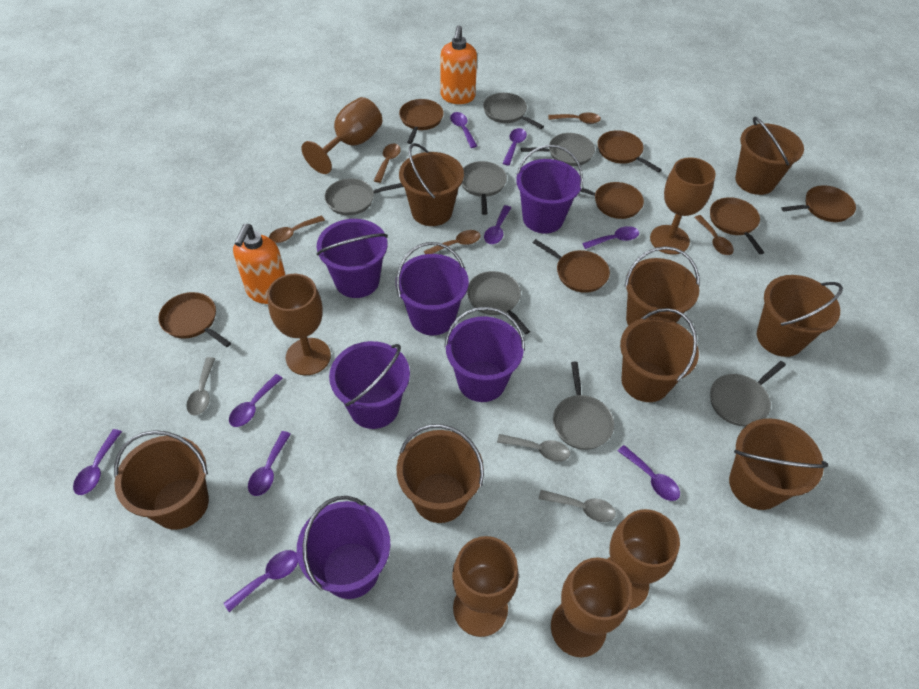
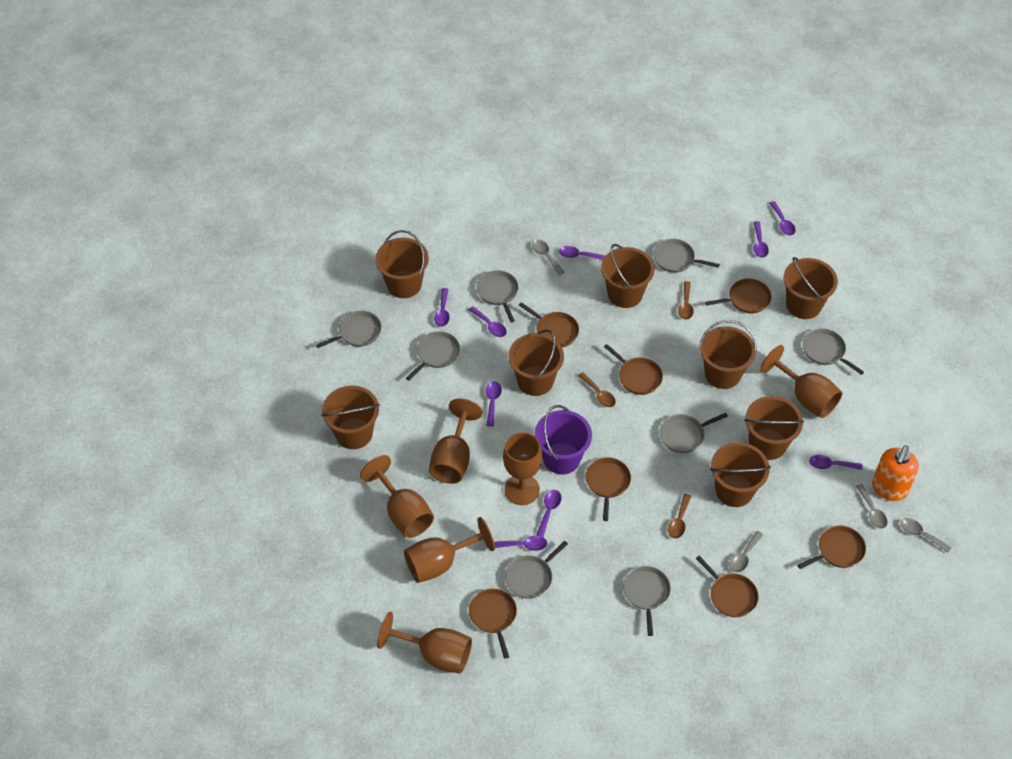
brown spoon: 5 -> 3
grey pan: 7 -> 8
grey spoon: 3 -> 4
orange soap dispenser: 2 -> 1
purple bucket: 6 -> 1

